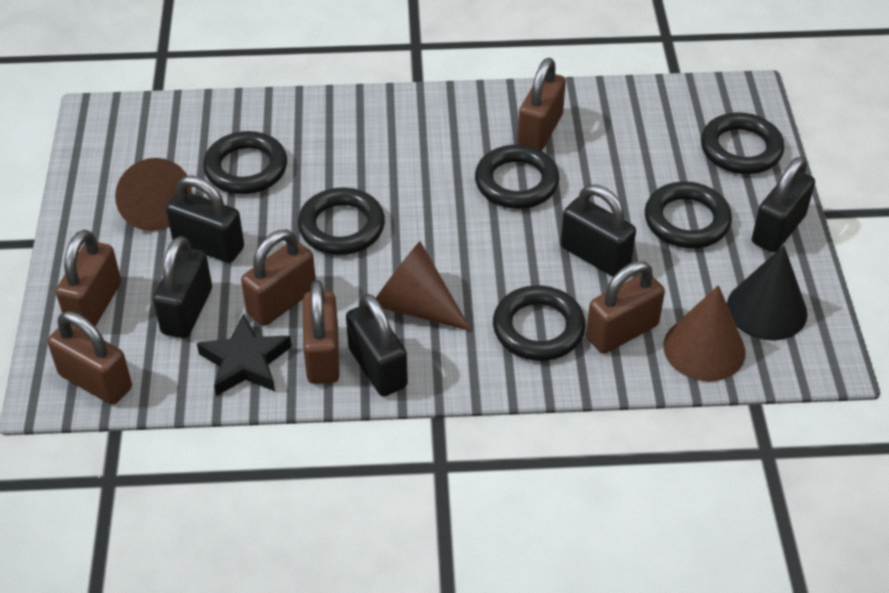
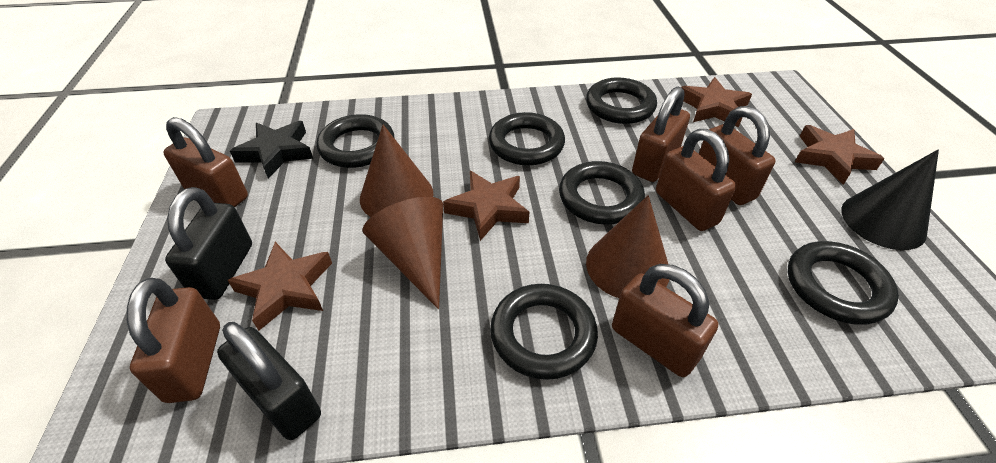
black padlock: 5 -> 2
brown star: 0 -> 4

